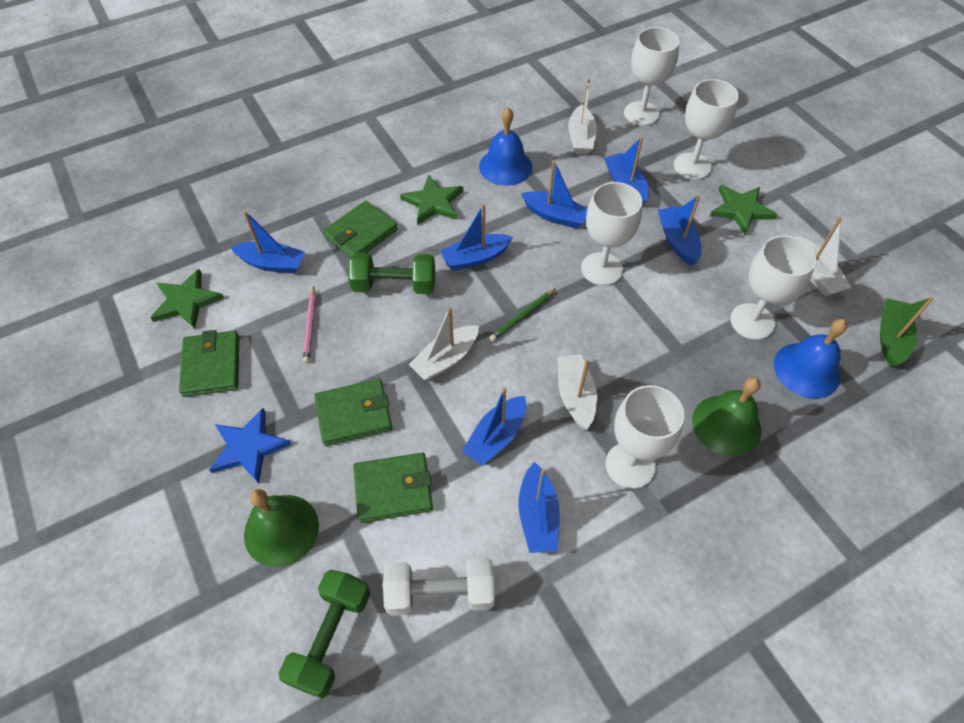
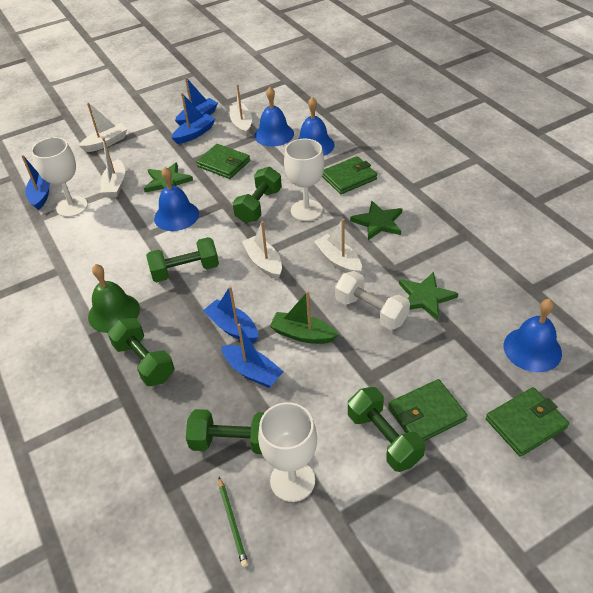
blue bell: 2 -> 4
blue boat: 7 -> 5
blue star: 1 -> 0
green bell: 2 -> 1
green dumbbell: 2 -> 5
pink pencil: 1 -> 0
white boat: 4 -> 5
white goblet: 5 -> 3

